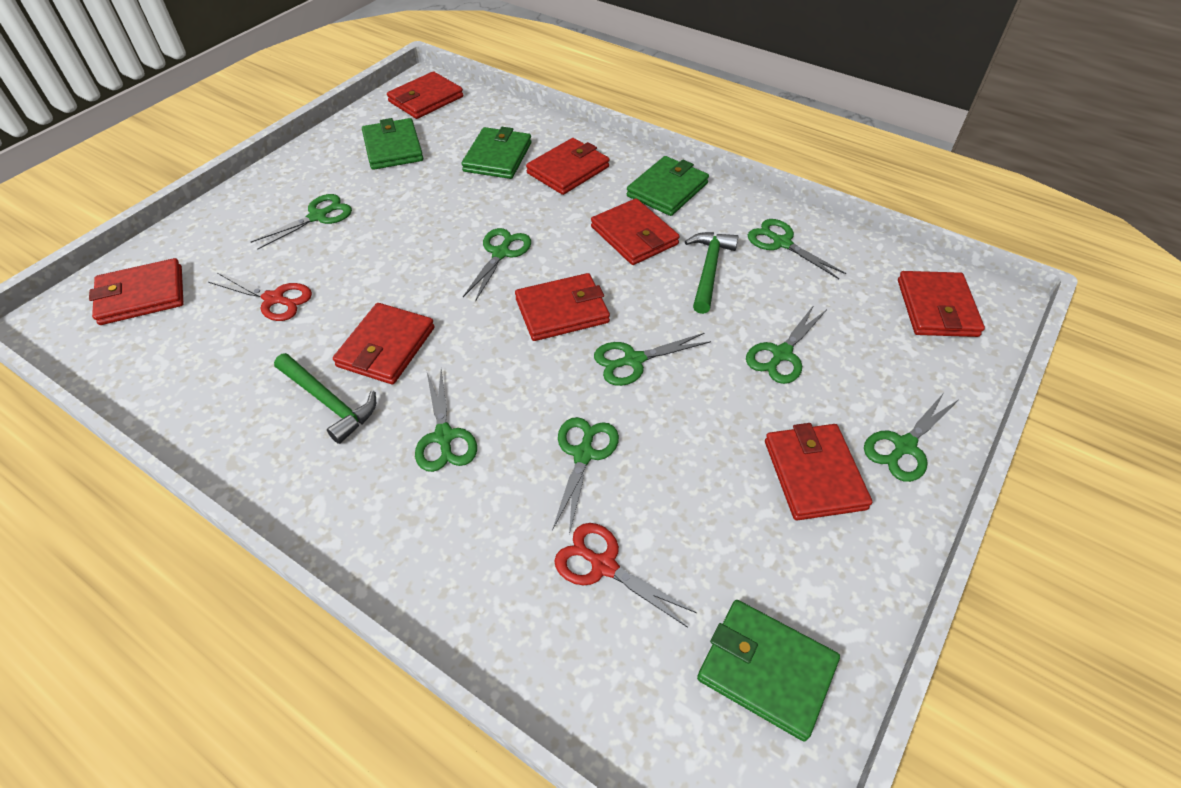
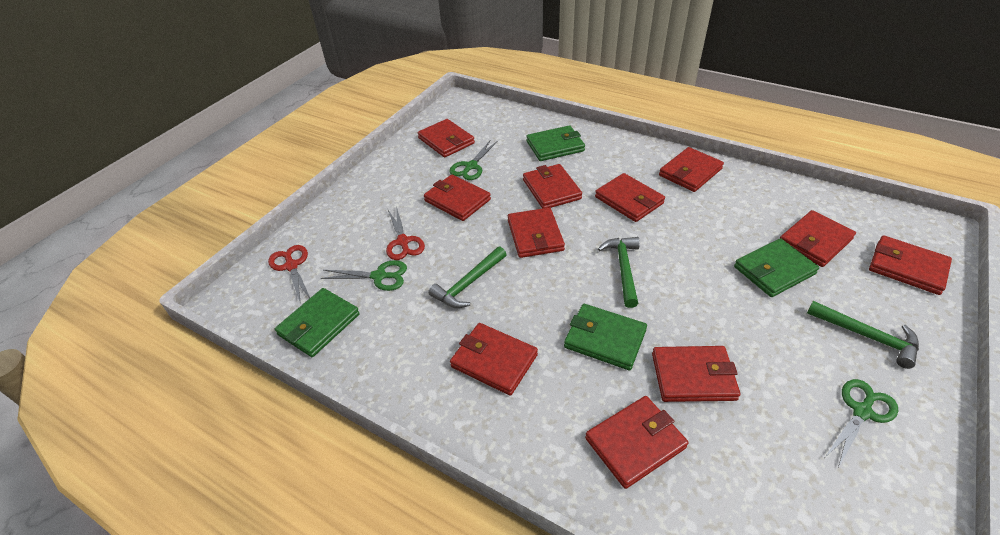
green hammer: 2 -> 3
green scissors: 8 -> 3
red wallet: 8 -> 11

